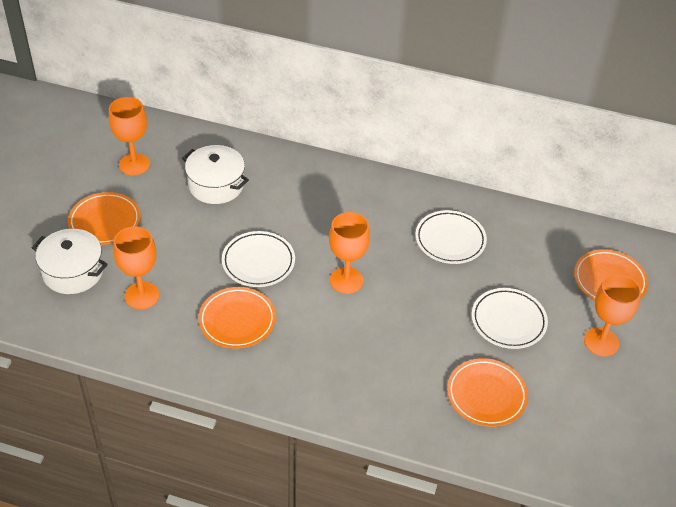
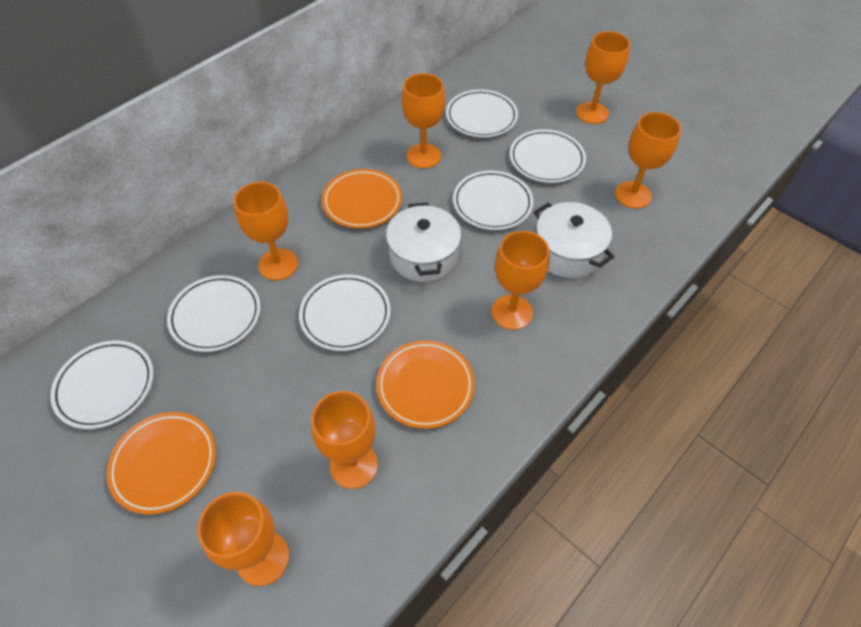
orange goblet: 4 -> 7
orange plate: 4 -> 3
white plate: 3 -> 6

